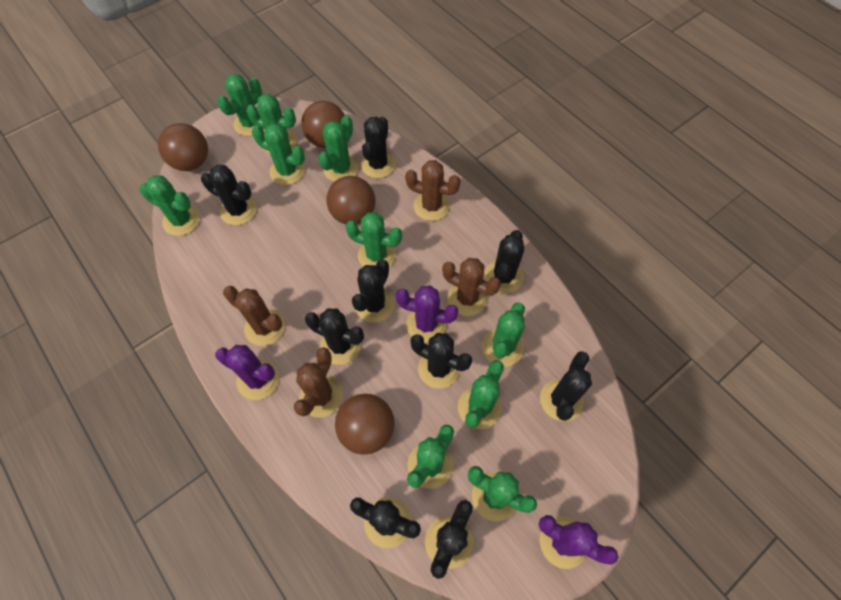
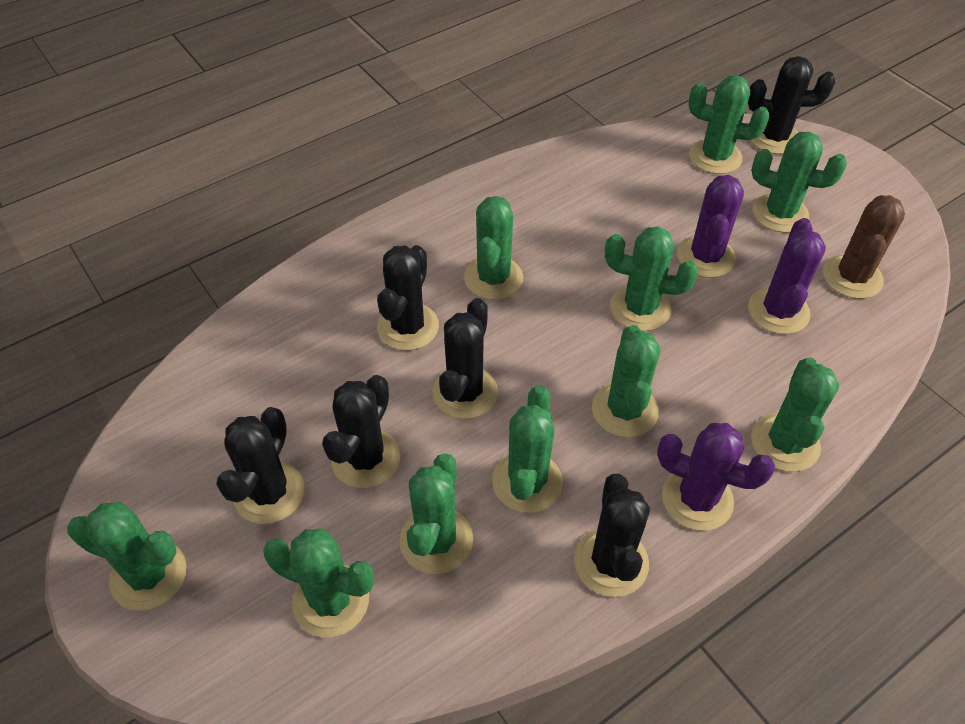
black cactus: 9 -> 6
brown ball: 4 -> 0
brown cactus: 4 -> 1

